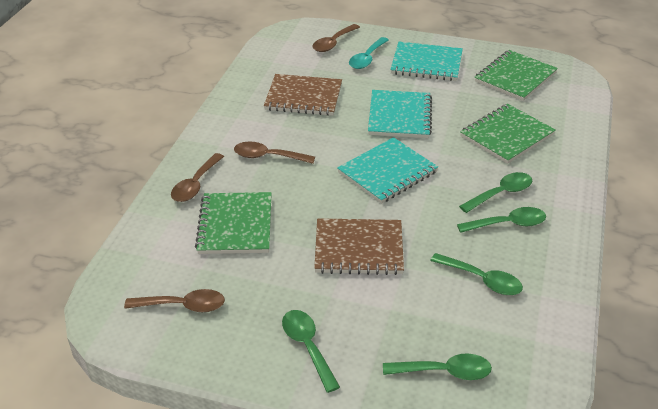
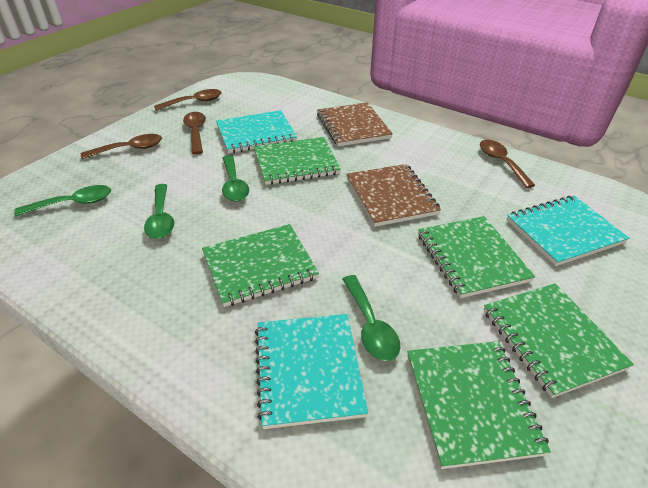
green notebook: 3 -> 5
green spoon: 5 -> 4
turquoise spoon: 1 -> 0

